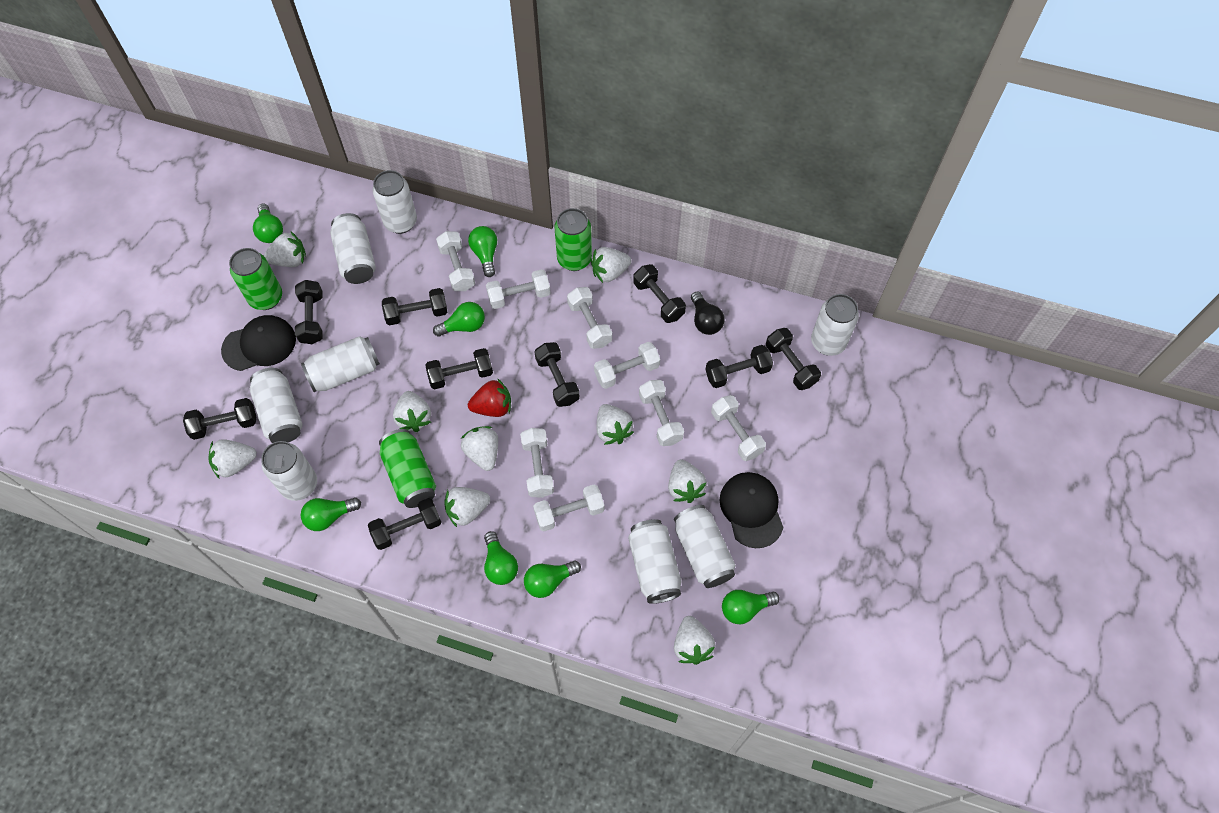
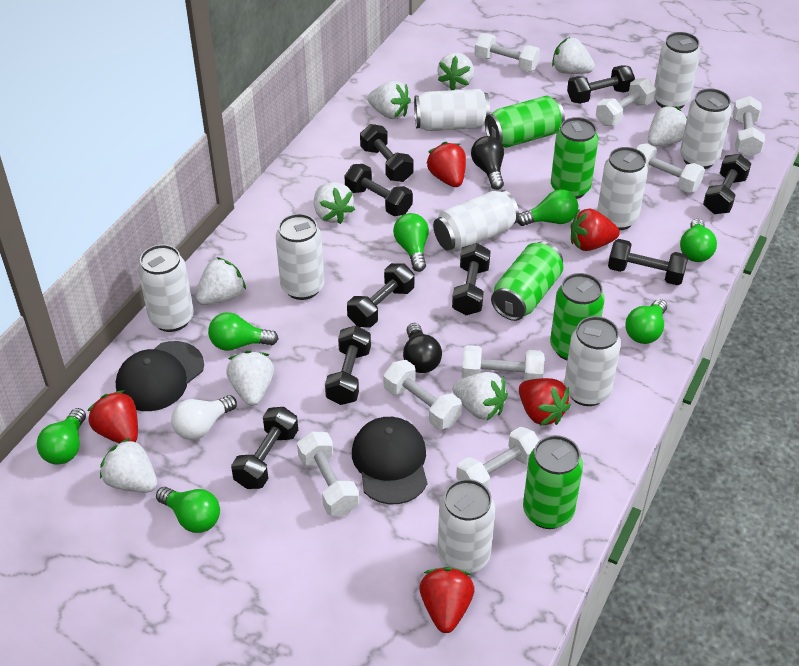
black light bulb: 1 -> 2
green can: 3 -> 5
red strawberry: 1 -> 5
white can: 8 -> 9
white light bulb: 0 -> 1

